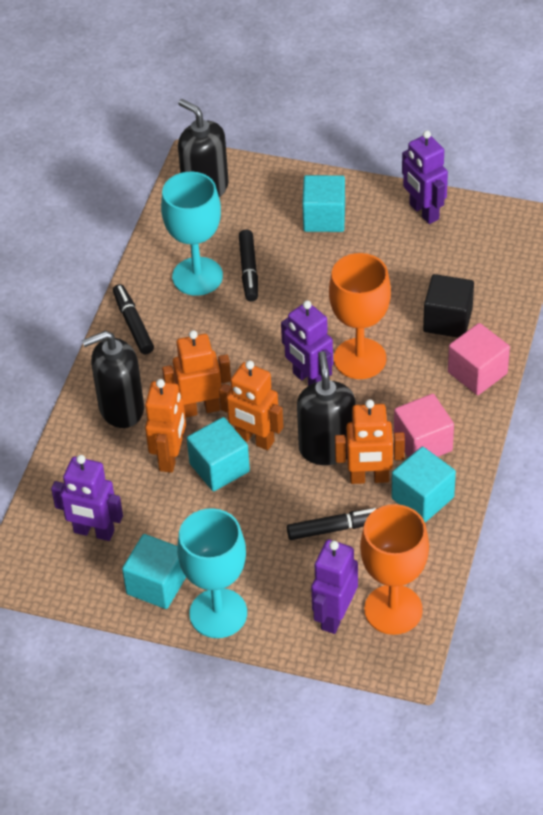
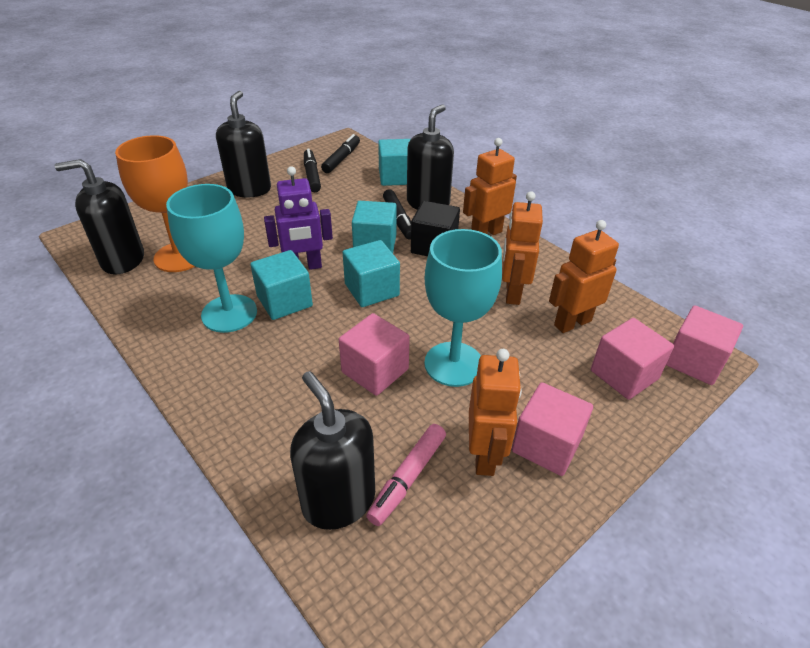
black soap dispenser: 3 -> 4
orange goblet: 2 -> 1
pink cube: 2 -> 4
pink marker: 0 -> 1
purple robot: 4 -> 1

